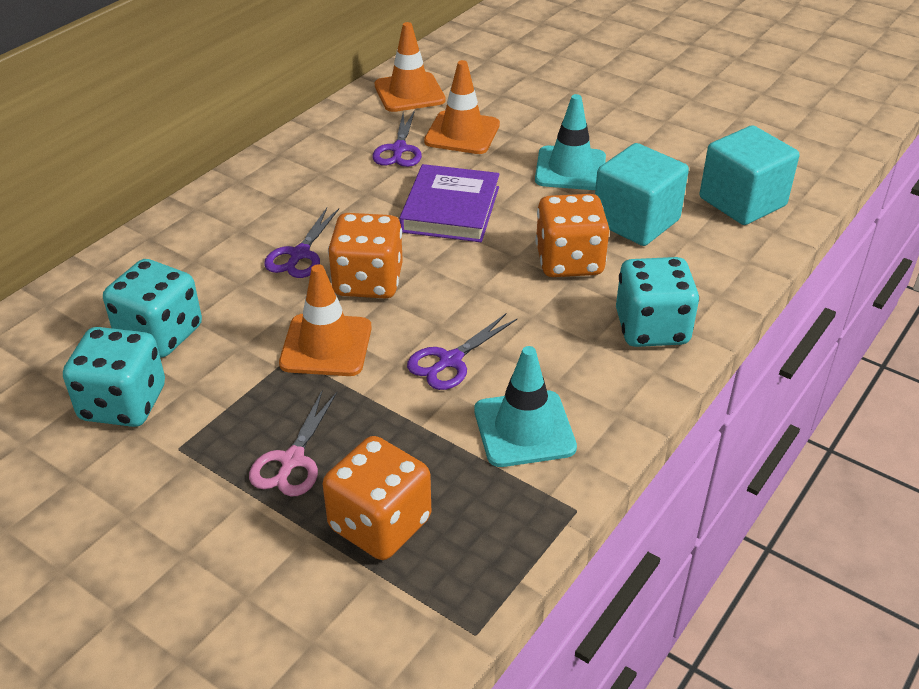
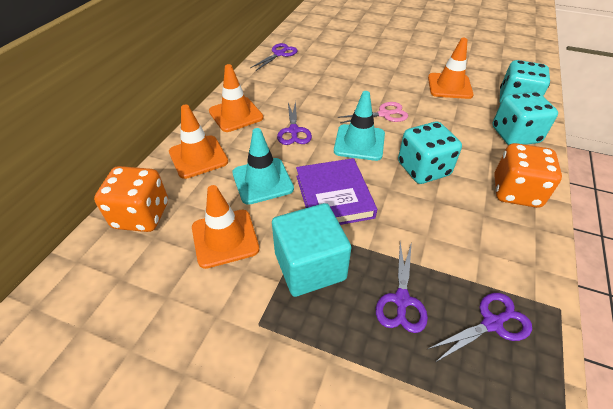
orange dice: 3 -> 2
orange traffic cone: 3 -> 4
purple scissors: 3 -> 4
turquoise cube: 2 -> 1

